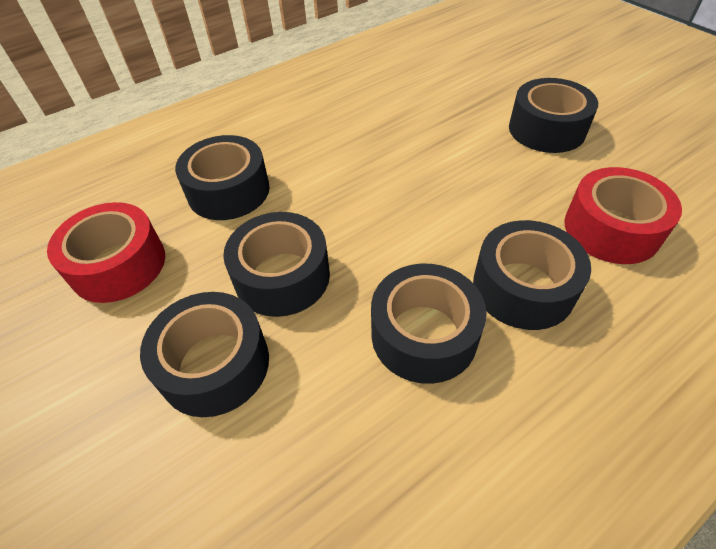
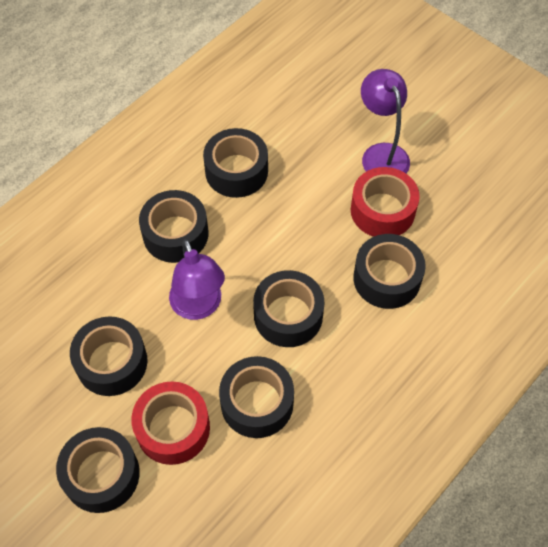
black tape: 6 -> 7
purple lamp: 0 -> 2

